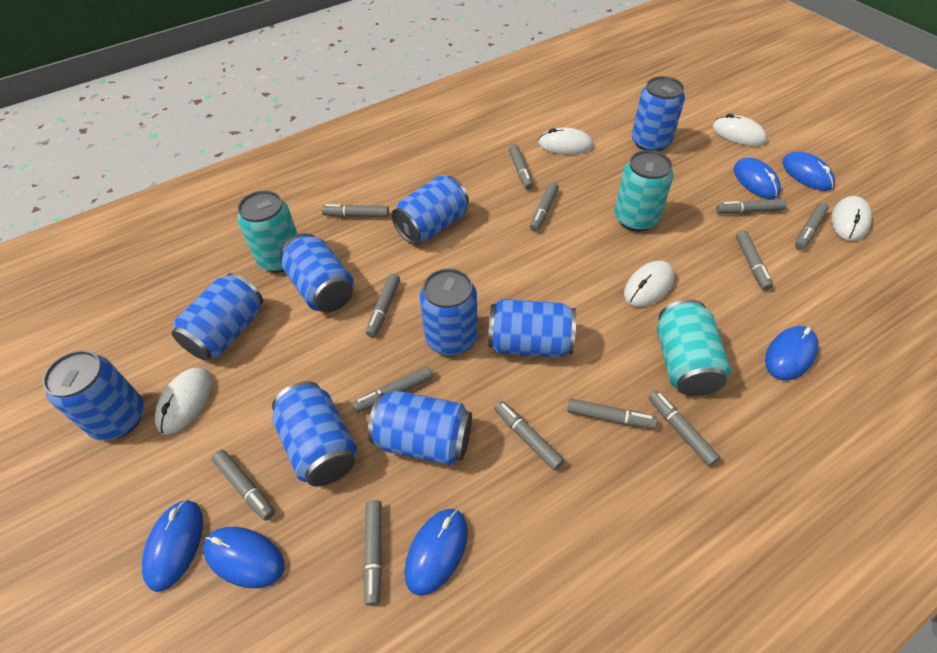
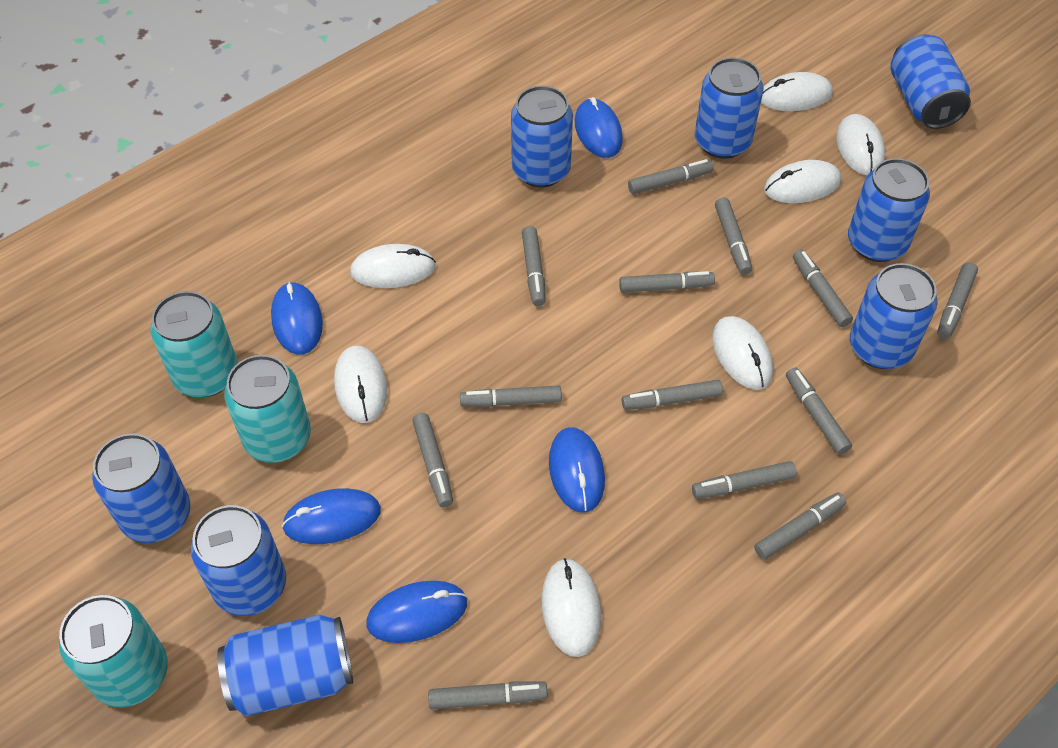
blue can: 9 -> 8
blue mouse: 6 -> 5
white mouse: 5 -> 7

